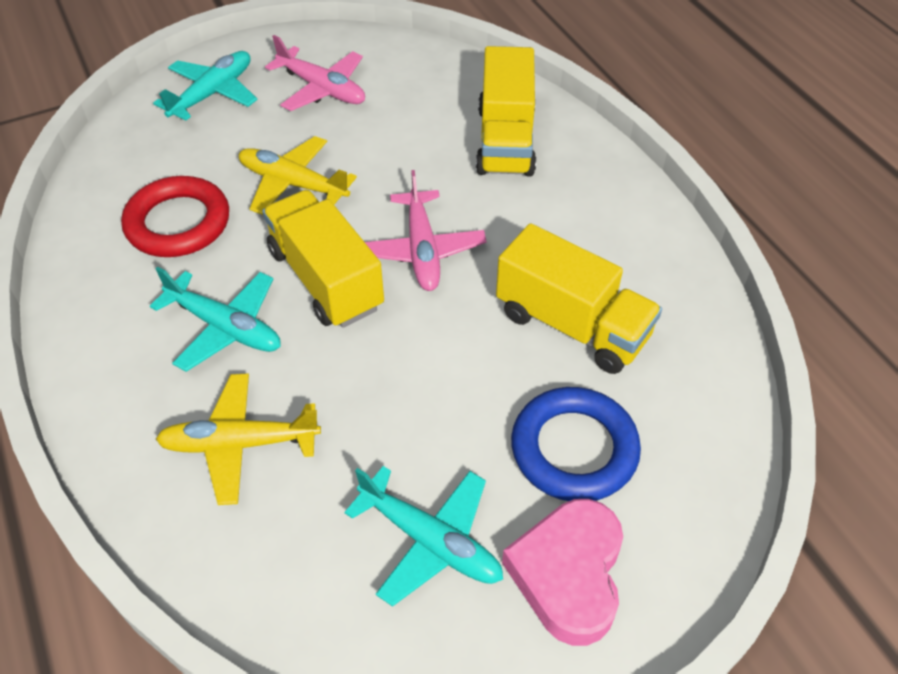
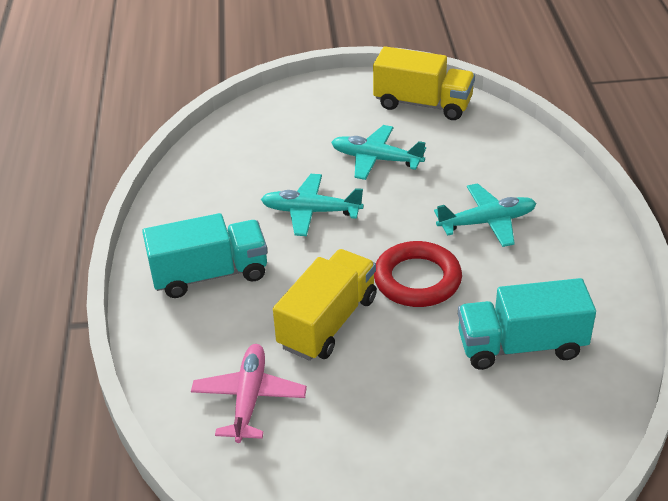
blue ring: 1 -> 0
pink heart: 1 -> 0
pink plane: 2 -> 1
turquoise truck: 0 -> 2
yellow plane: 2 -> 0
yellow truck: 3 -> 2

